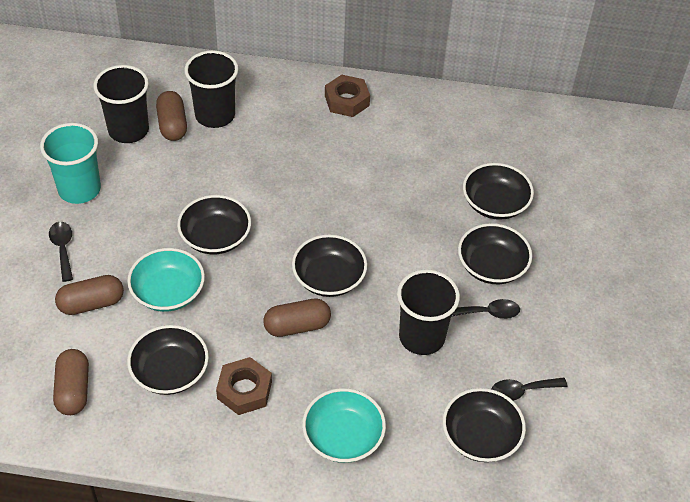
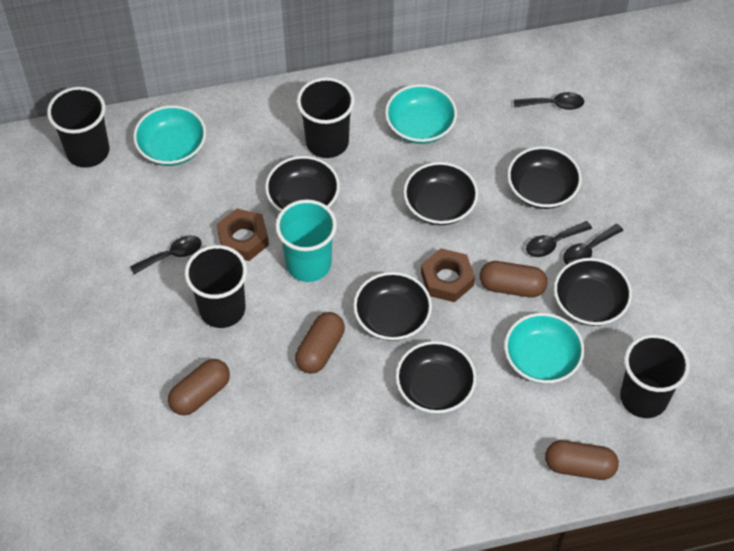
black cup: 3 -> 4
black spoon: 3 -> 4
turquoise bowl: 2 -> 3

